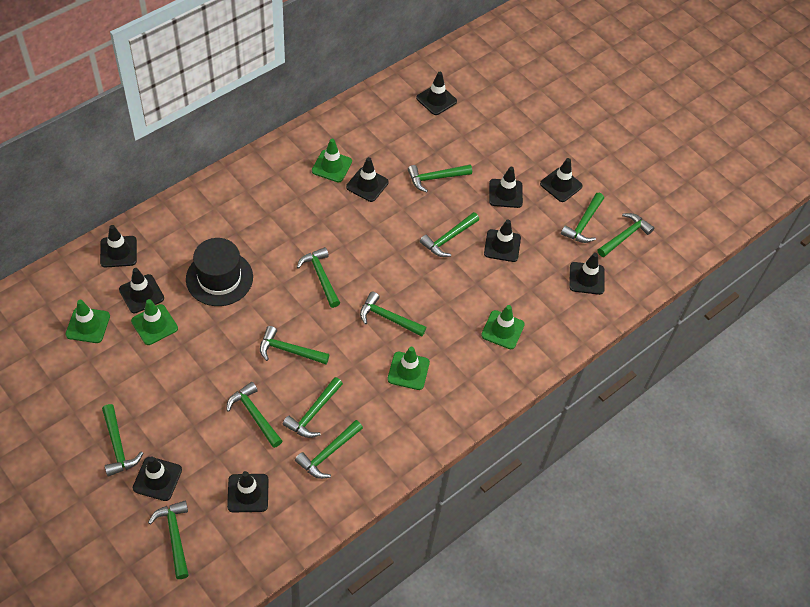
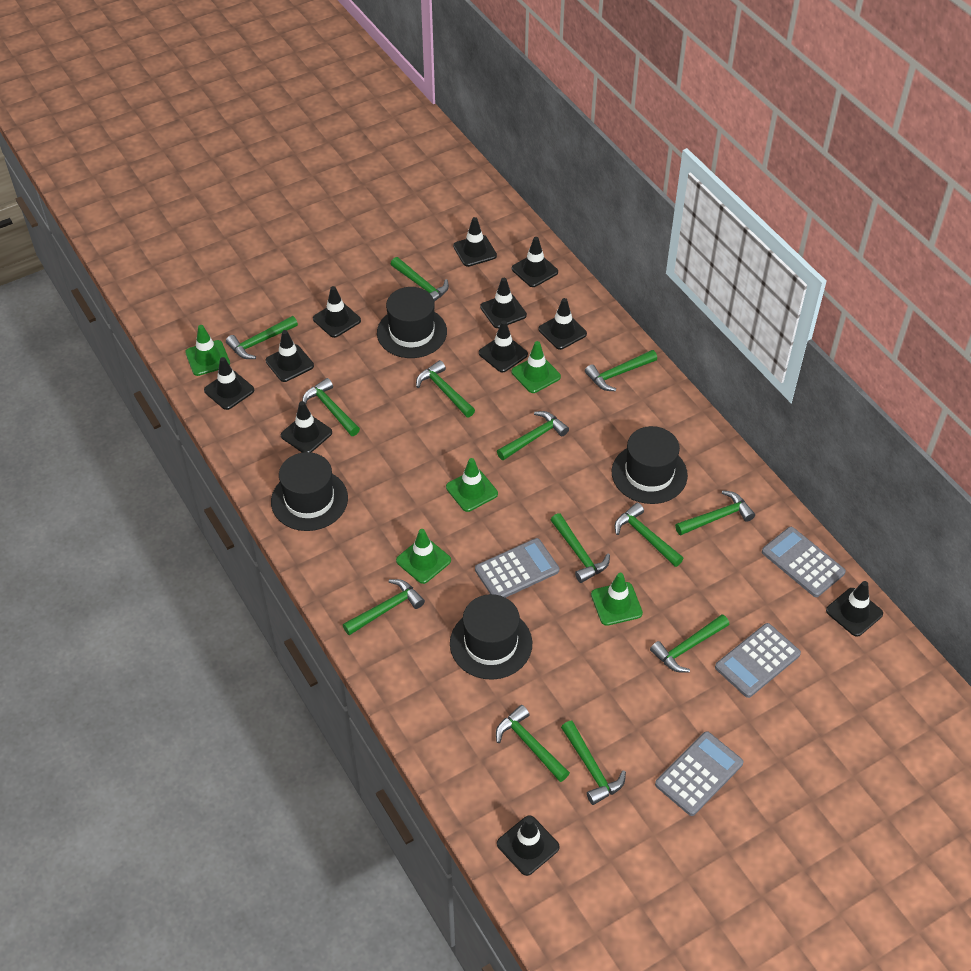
black hat: 1 -> 4
black traffic cone: 10 -> 11
green hammer: 12 -> 13
grey calculator: 0 -> 4

